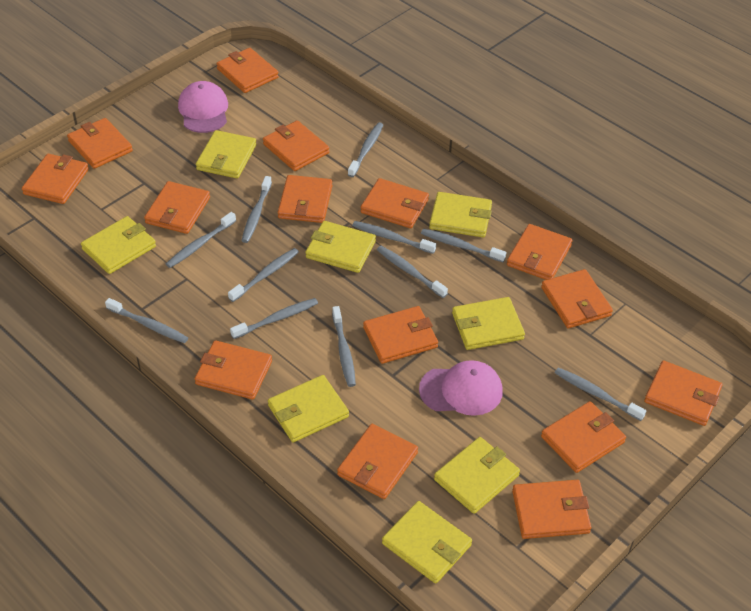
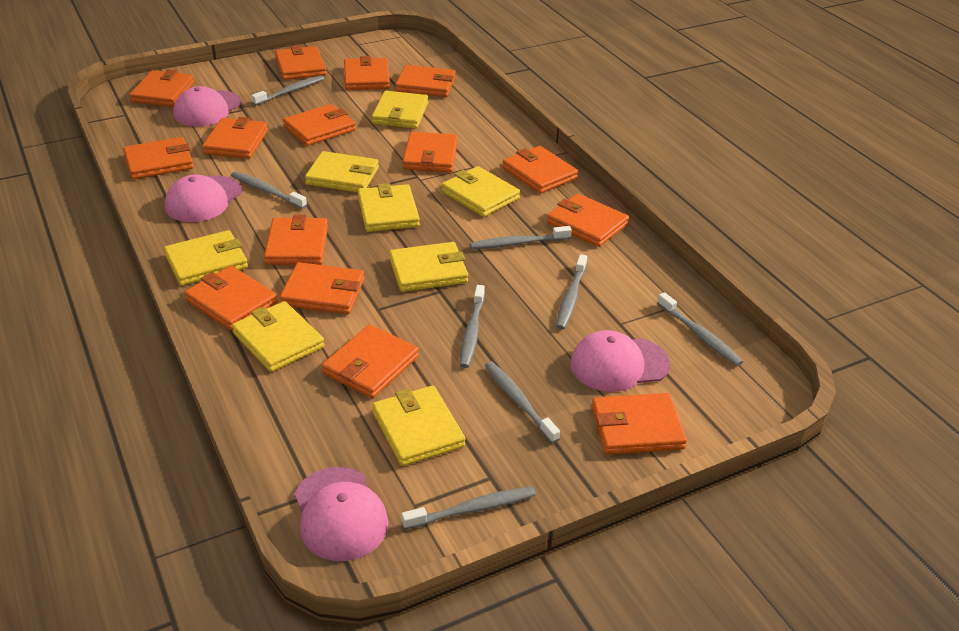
grey toothbrush: 11 -> 8
pink cap: 2 -> 4

